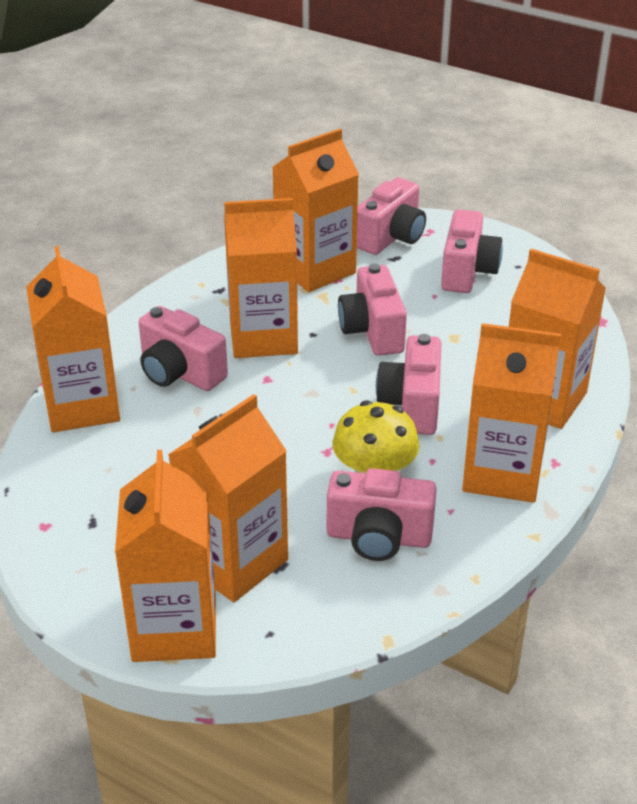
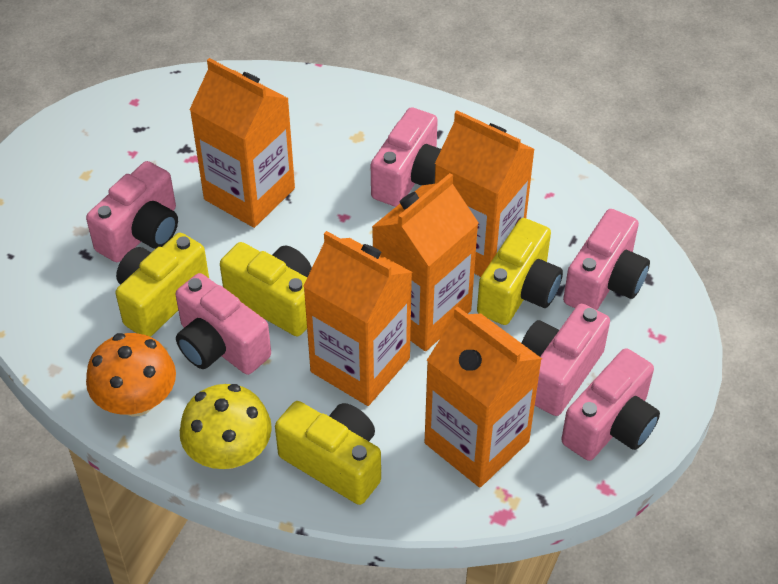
orange carton: 7 -> 5
orange mushroom: 0 -> 1
yellow camera: 0 -> 4

